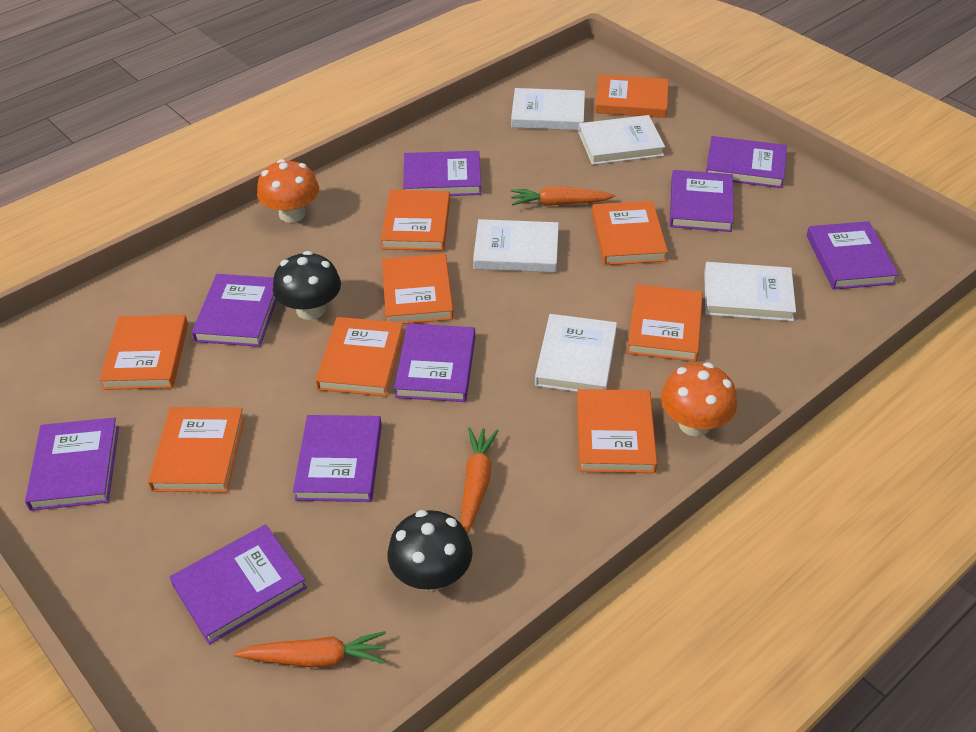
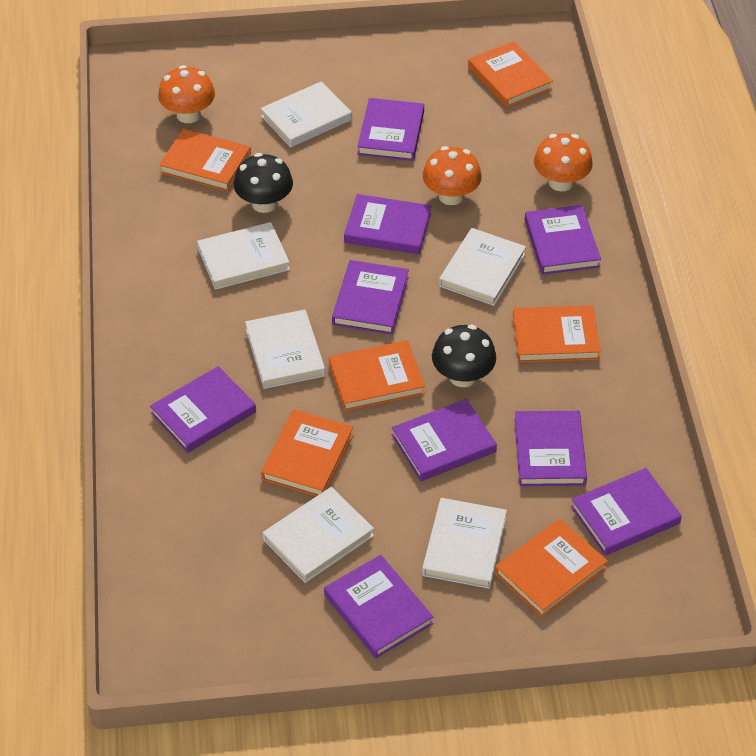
orange book: 9 -> 6
orange carrot: 3 -> 0
orange mushroom: 2 -> 3
white book: 5 -> 6

